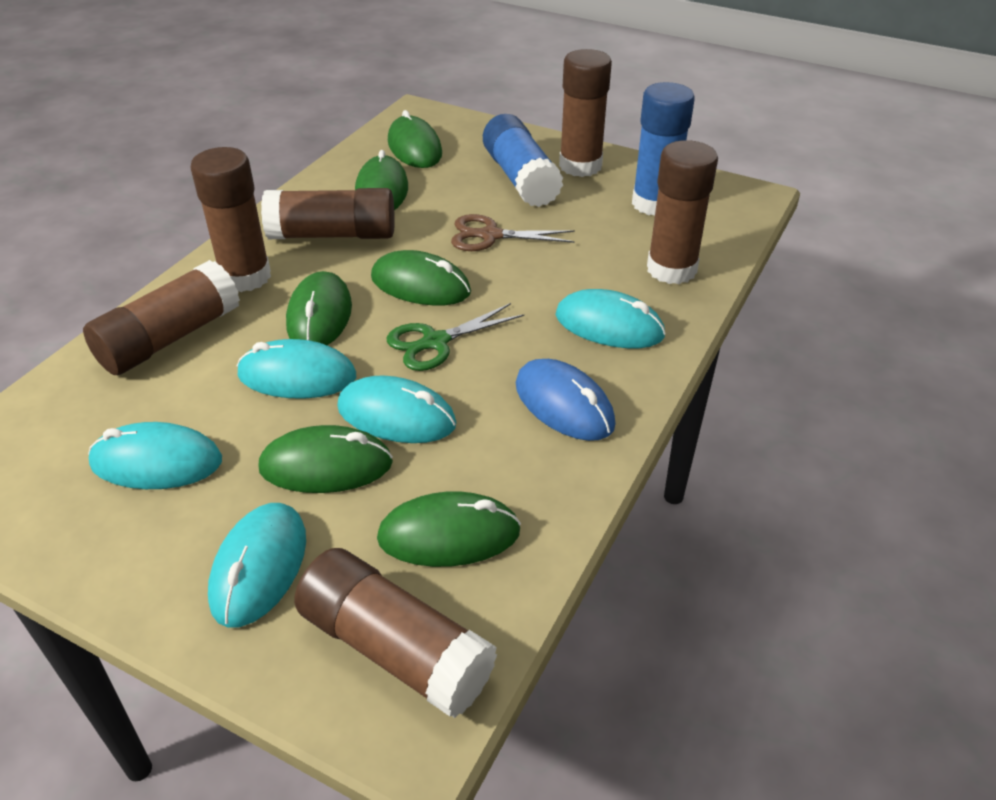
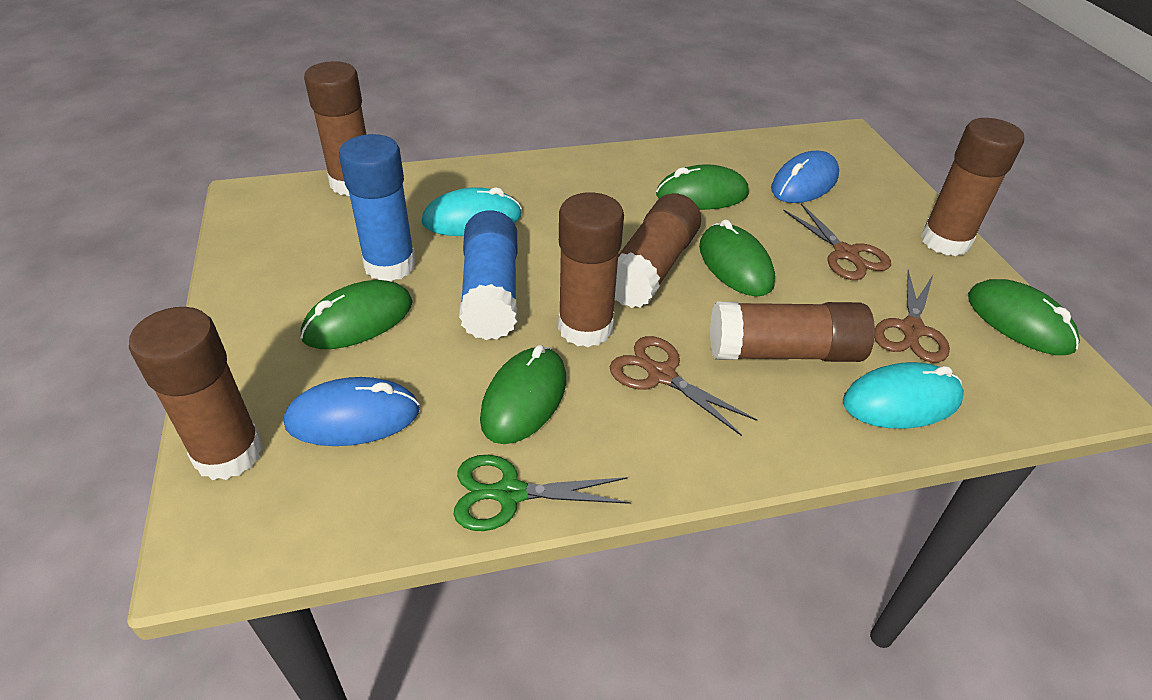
blue mouse: 1 -> 2
brown scissors: 1 -> 3
green mouse: 6 -> 5
turquoise mouse: 5 -> 2

